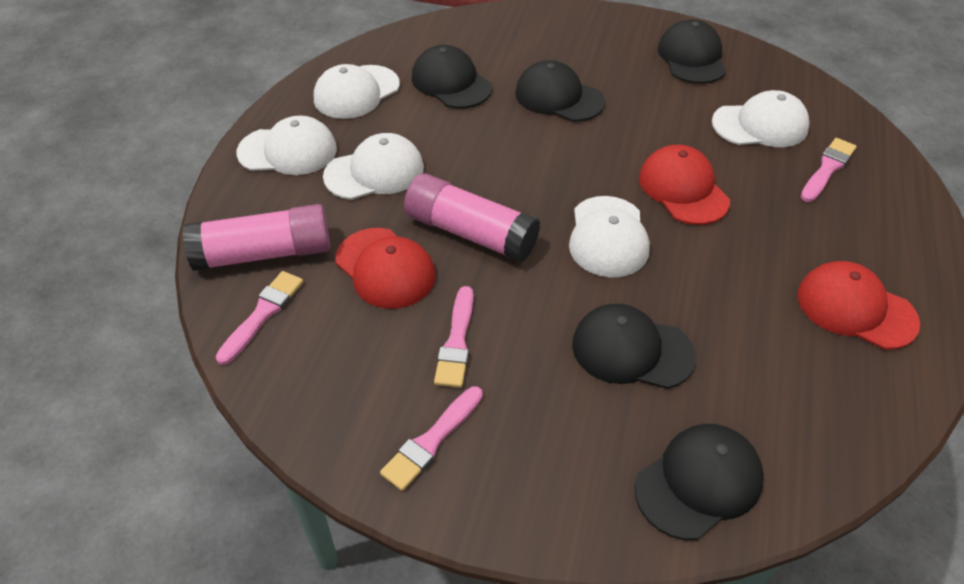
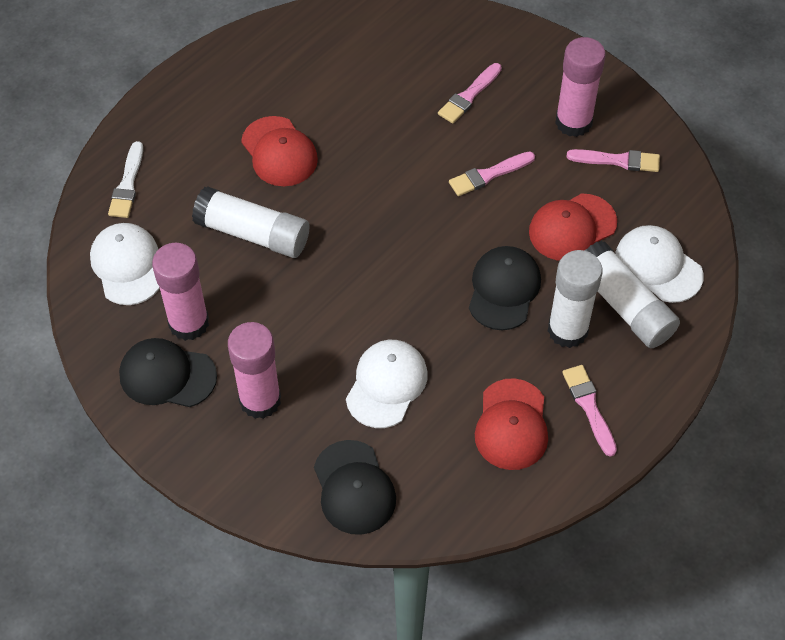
black cap: 5 -> 3
pink glue stick: 2 -> 3
white brush: 0 -> 1
white cap: 5 -> 3
white glue stick: 0 -> 3

